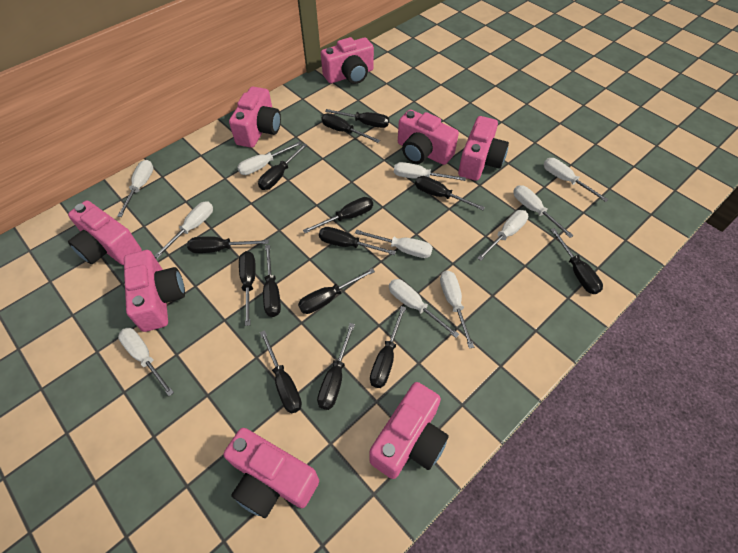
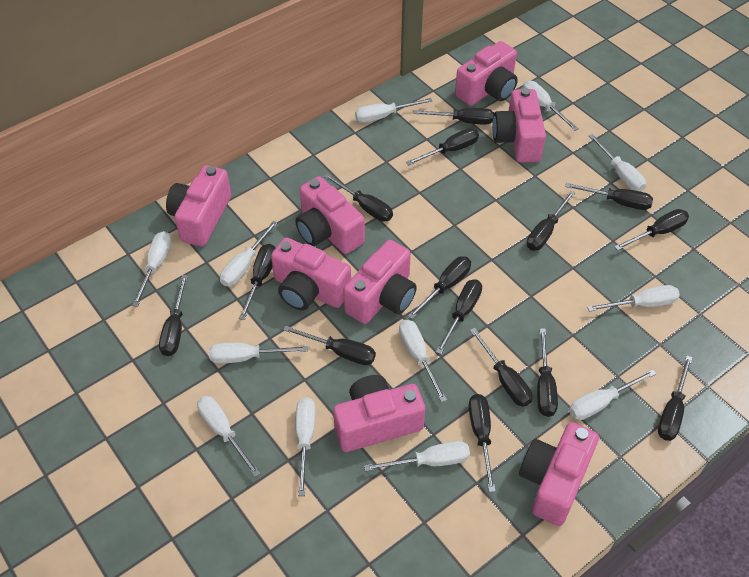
black screwdriver: 14 -> 15
white screwdriver: 11 -> 12

